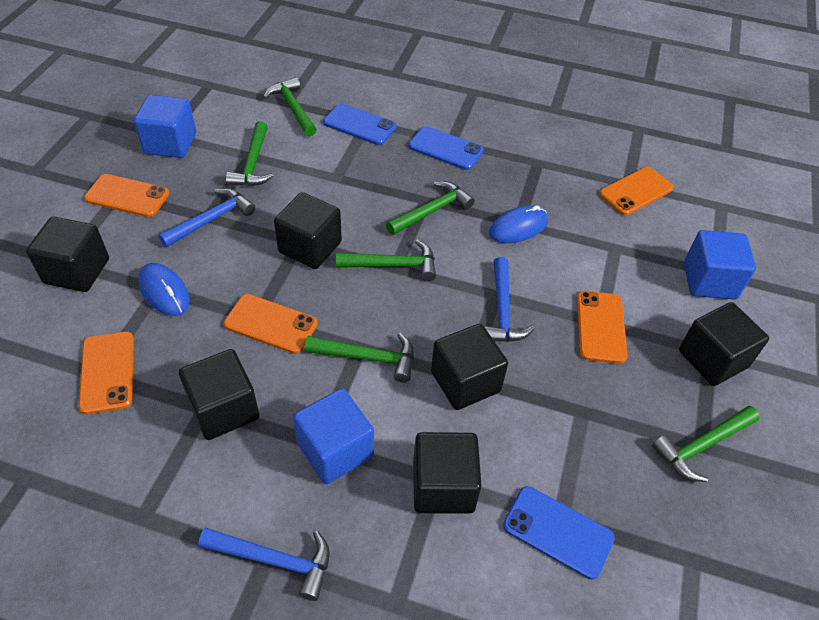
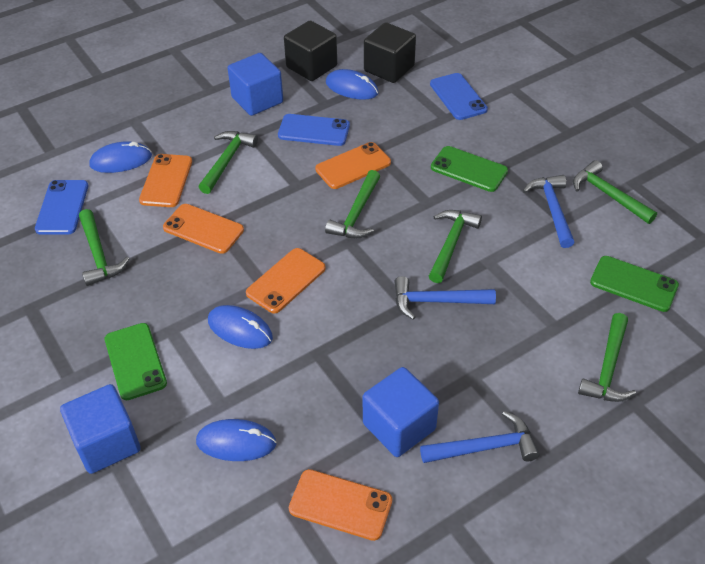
black cube: 6 -> 2
blue mouse: 2 -> 4
green phone: 0 -> 3

